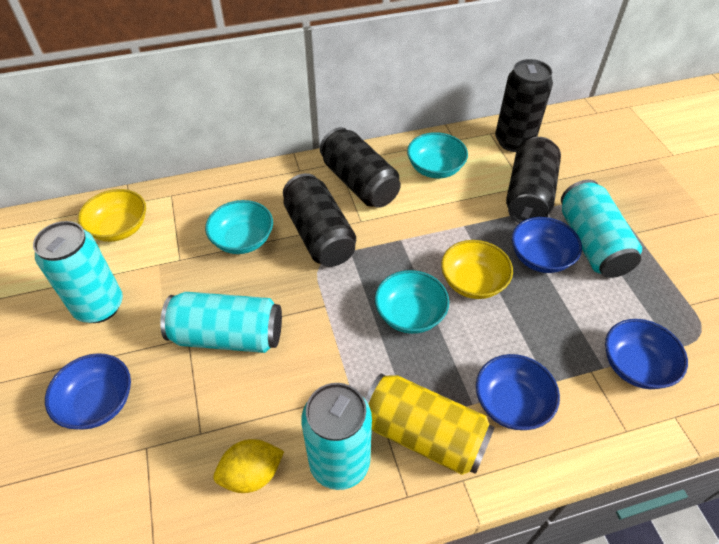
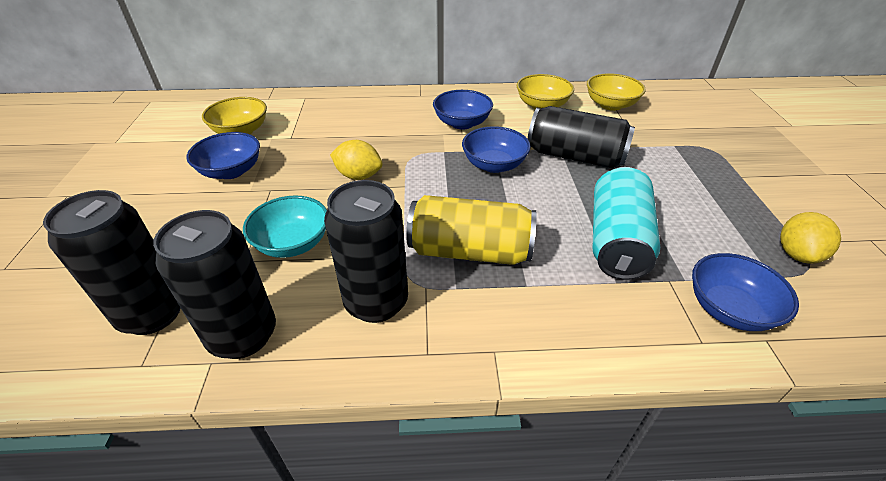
turquoise bowl: 3 -> 1
turquoise can: 4 -> 1
yellow bowl: 2 -> 3
yellow lemon: 1 -> 2

